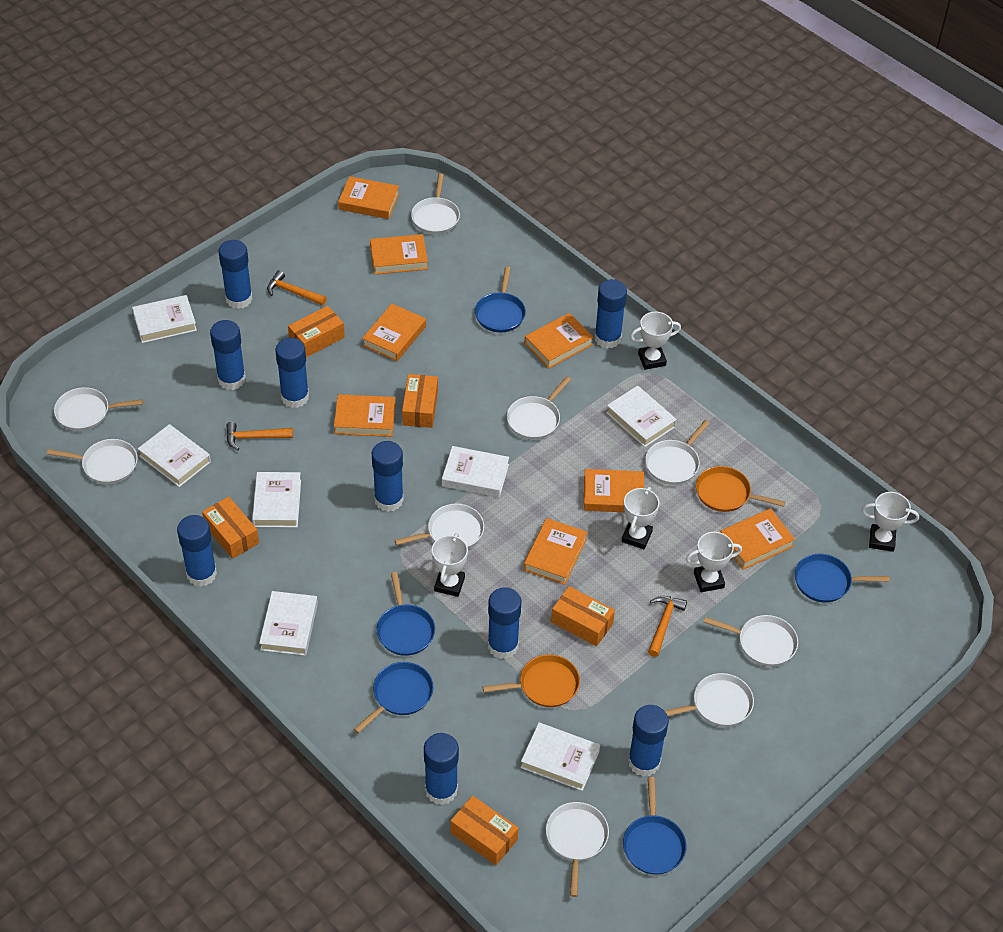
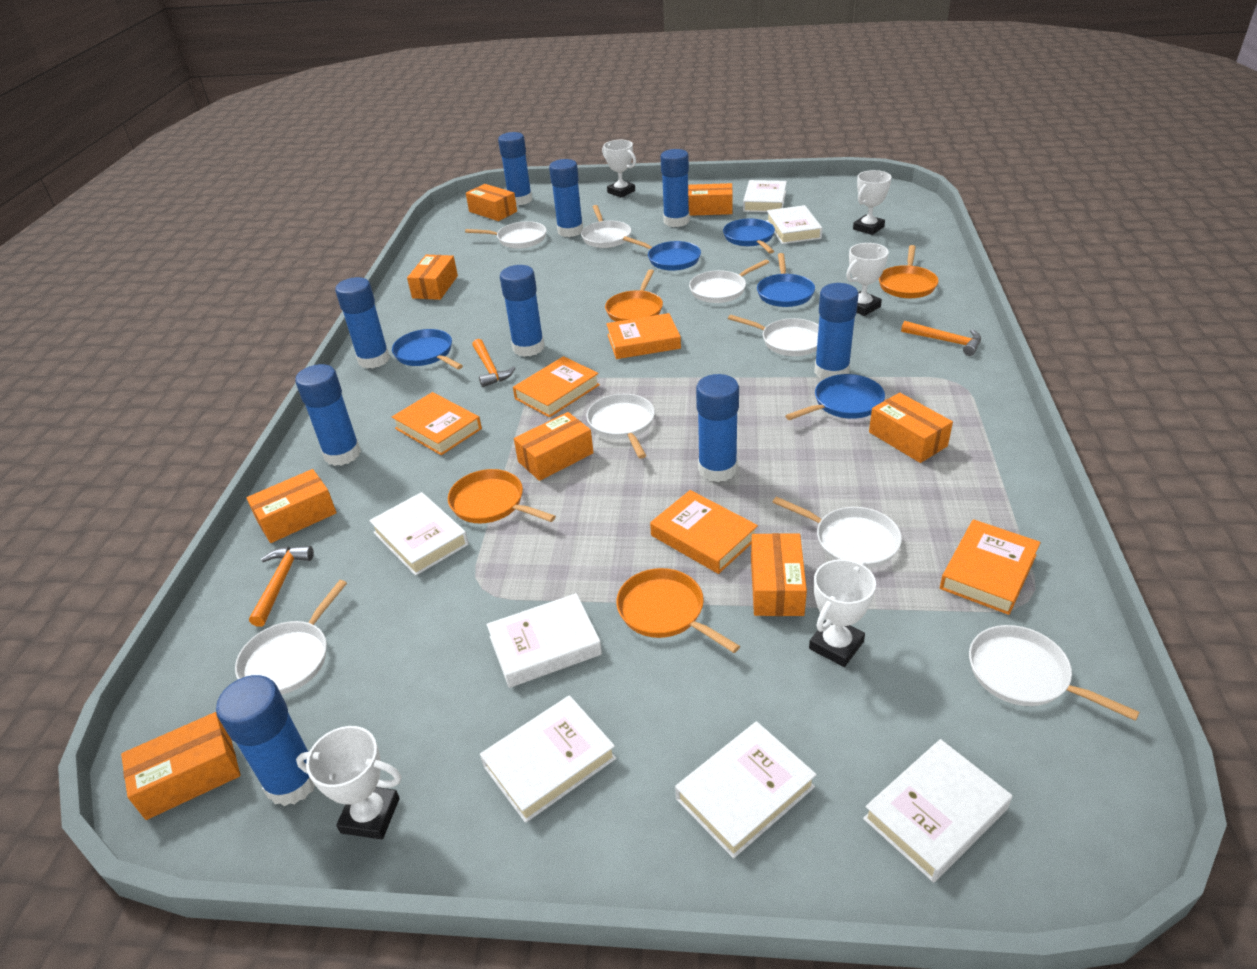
orange book: 8 -> 5
orange box: 5 -> 8
orange pan: 2 -> 4
white pan: 9 -> 8

